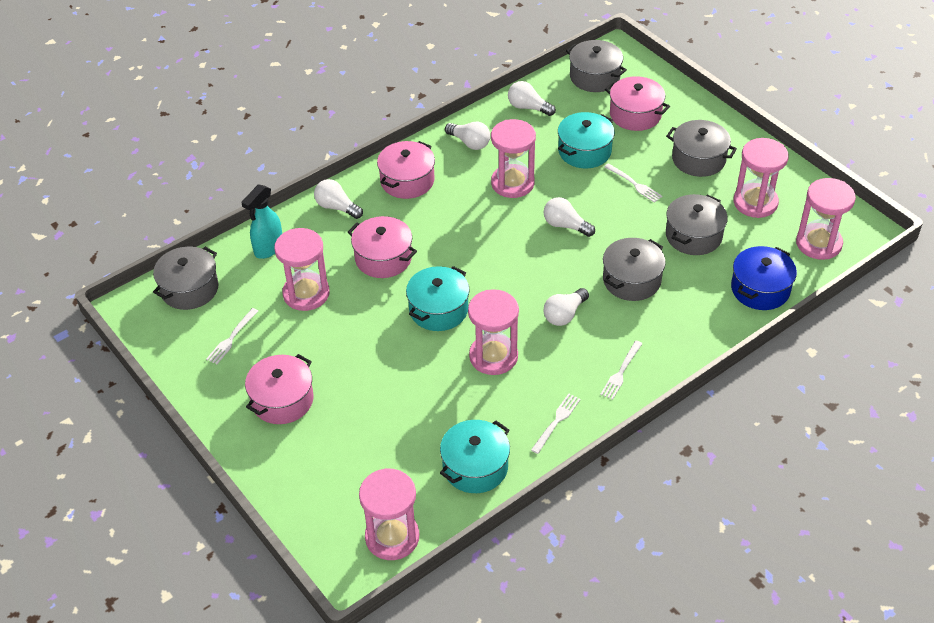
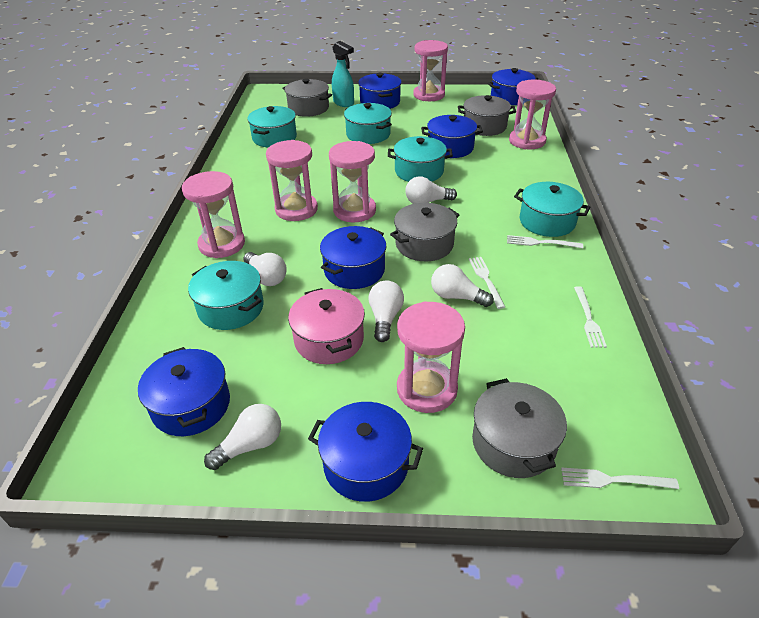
blue pot: 1 -> 6
grey pot: 5 -> 4
pink pot: 4 -> 1
turquoise pot: 3 -> 5

